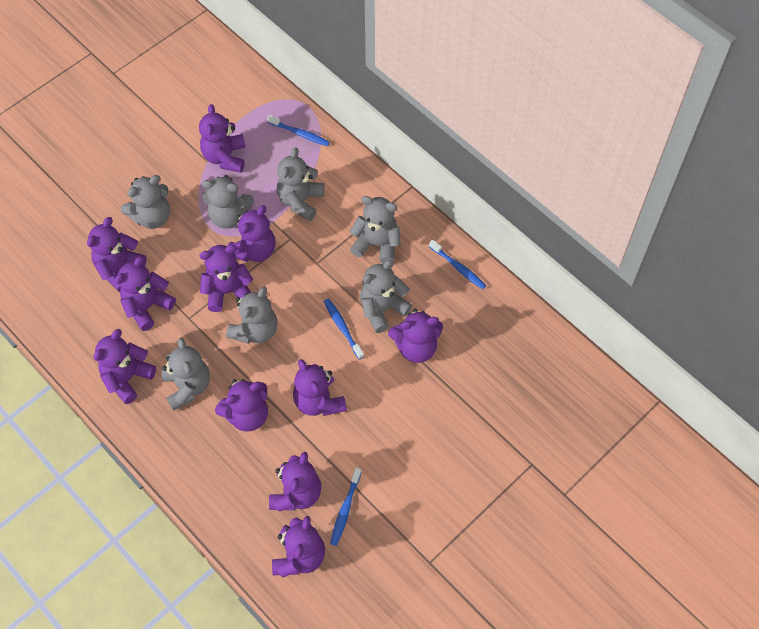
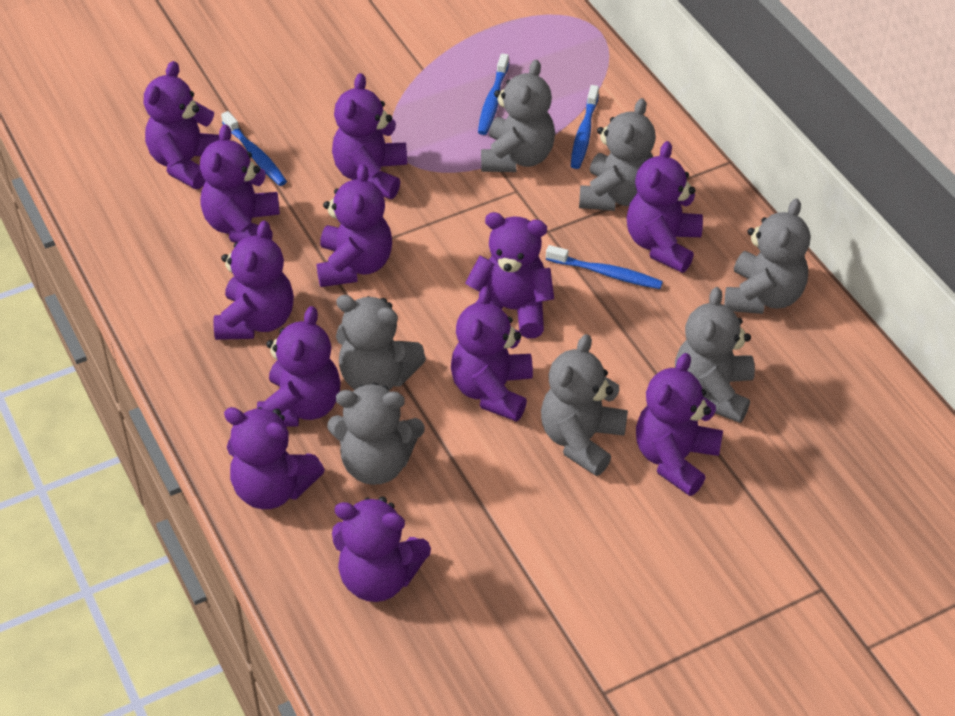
purple teddy bear: 11 -> 12

